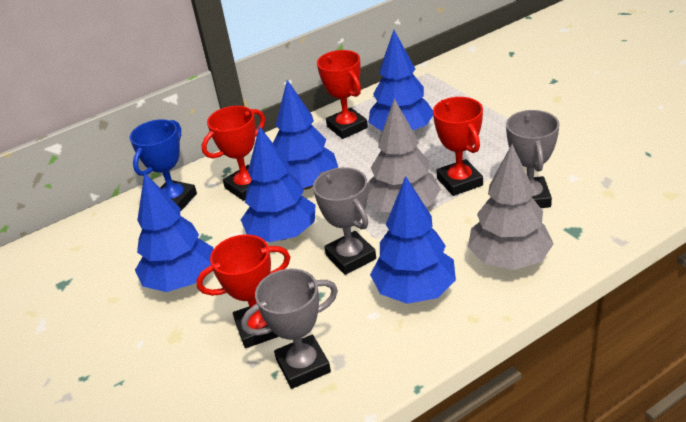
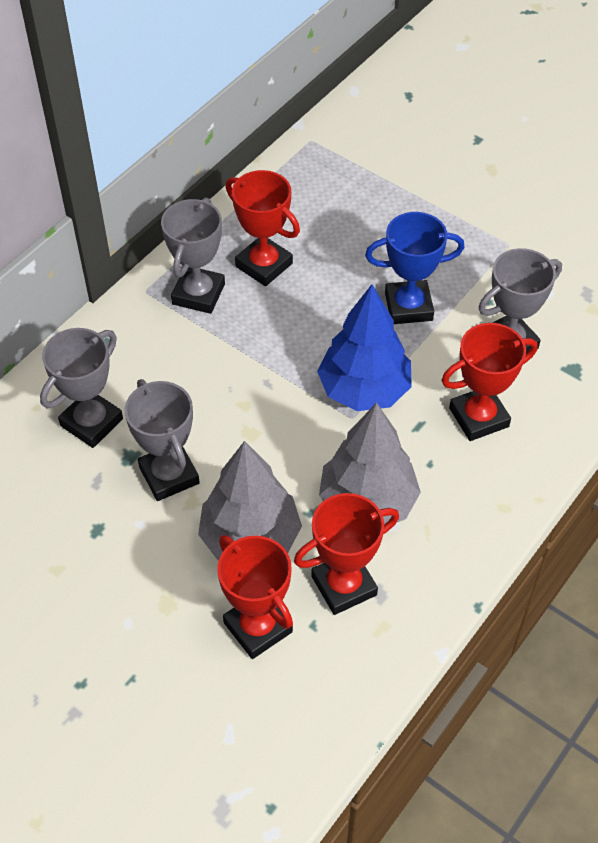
blue tree: 5 -> 1
grey trophy: 3 -> 4

